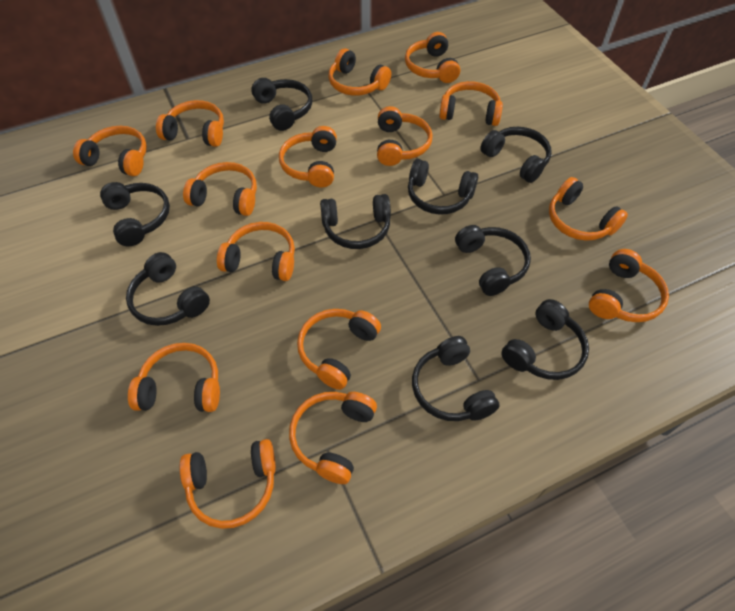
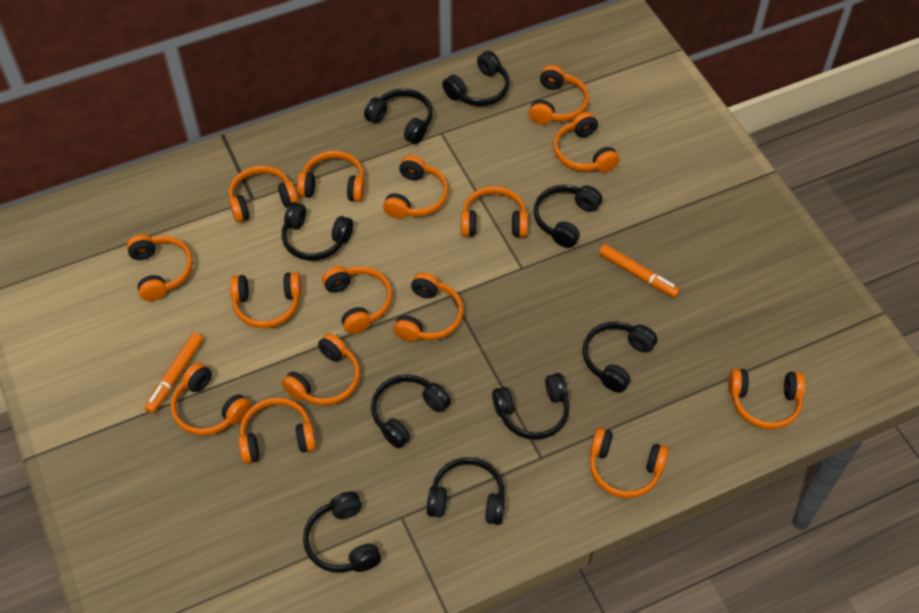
orange marker: 0 -> 2

